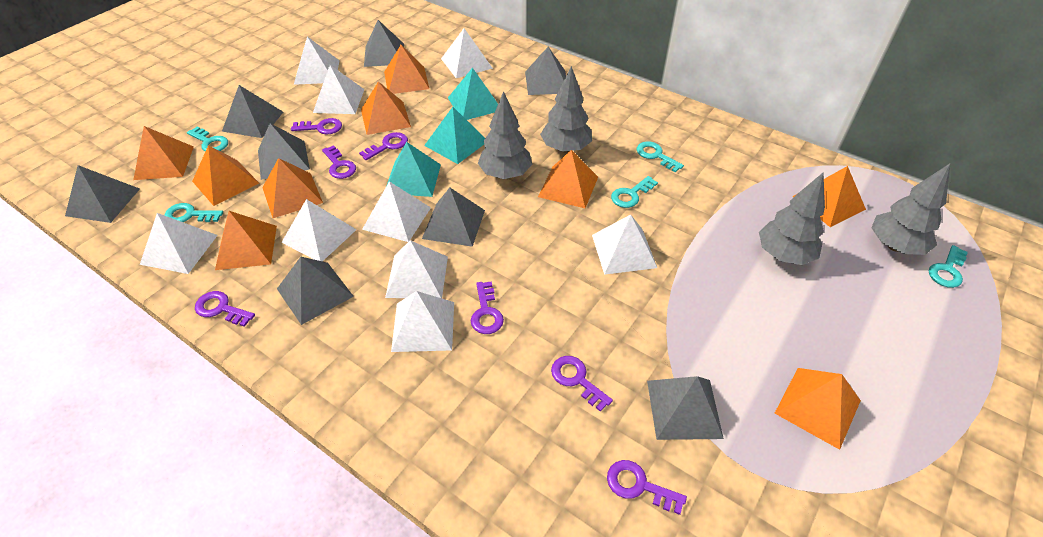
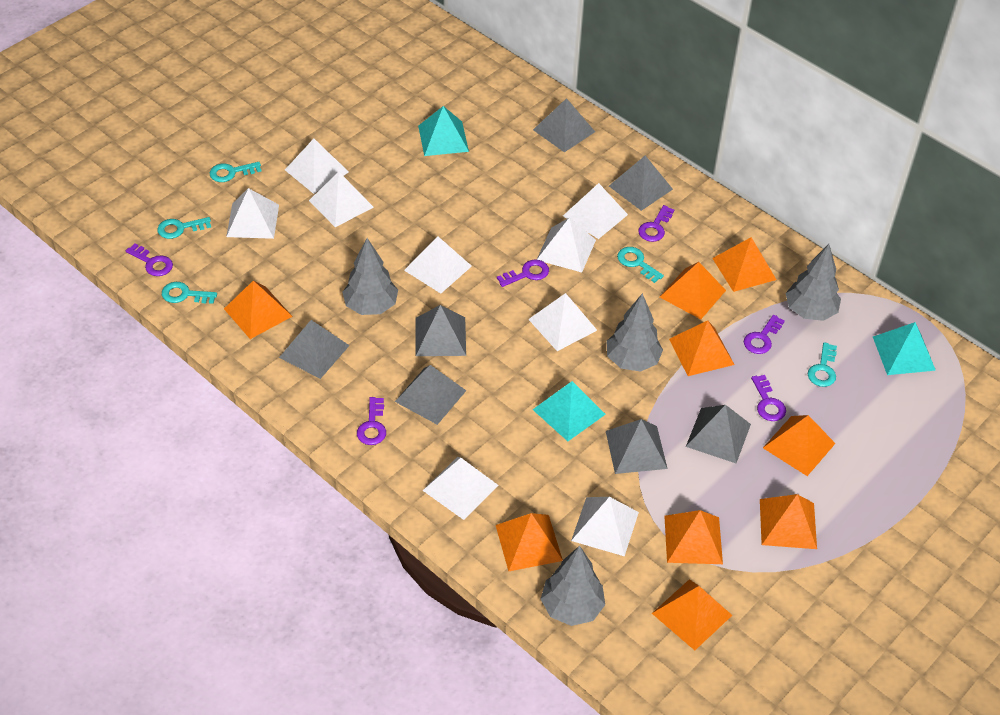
grey pyramid: 8 -> 7
purple key: 7 -> 6

